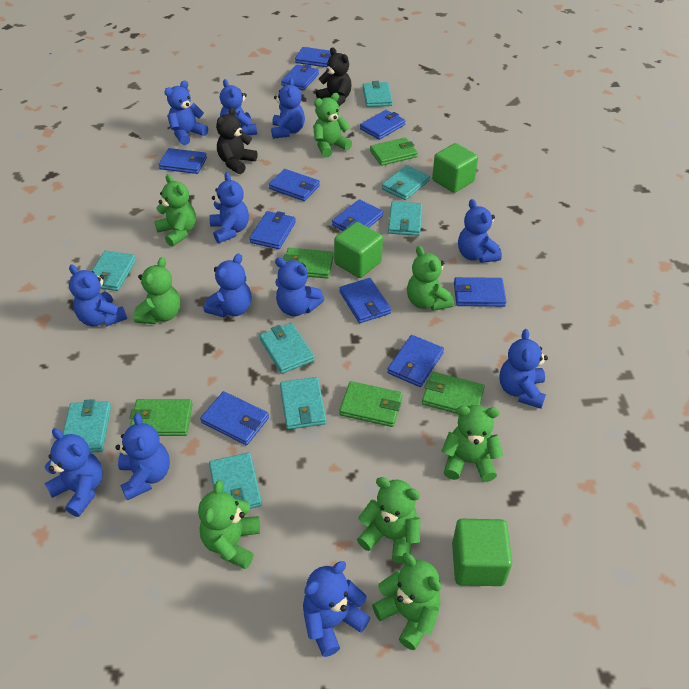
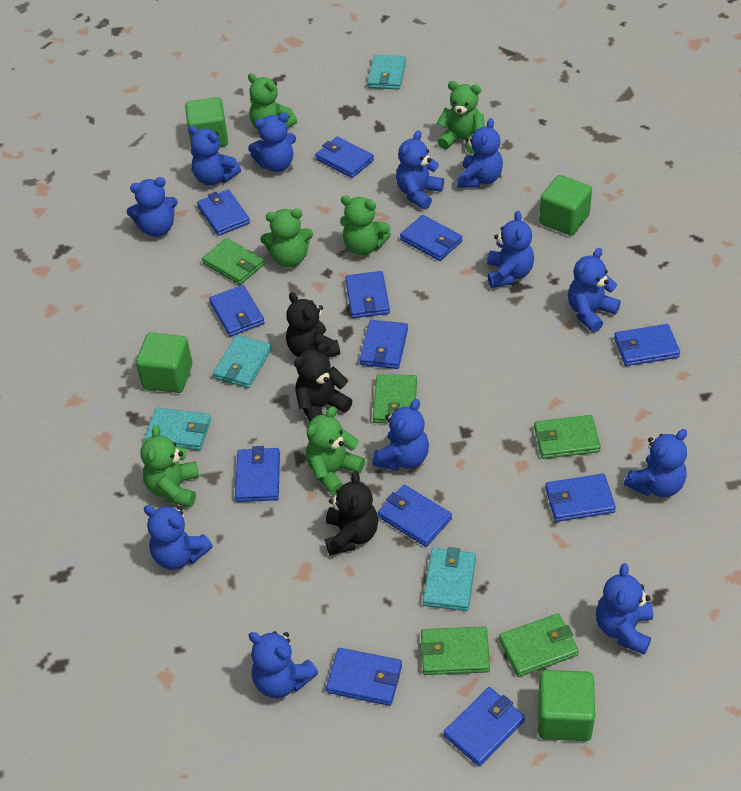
black teddy bear: 2 -> 3
blue wallet: 11 -> 12
green cube: 3 -> 4
green teddy bear: 8 -> 6
turquoise wallet: 8 -> 4

